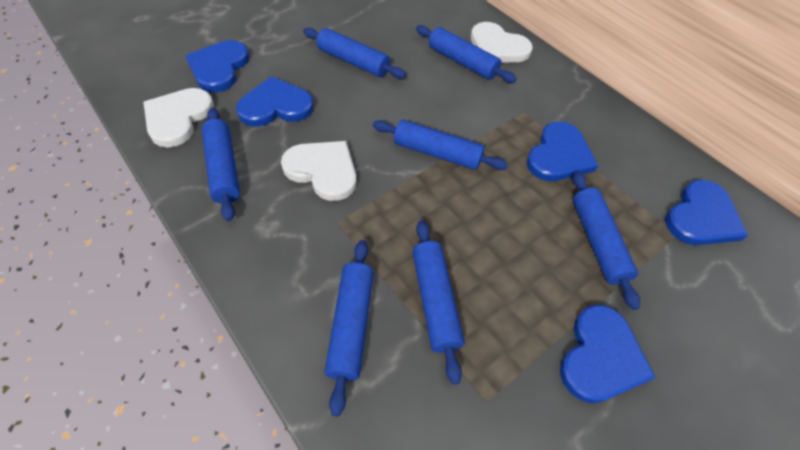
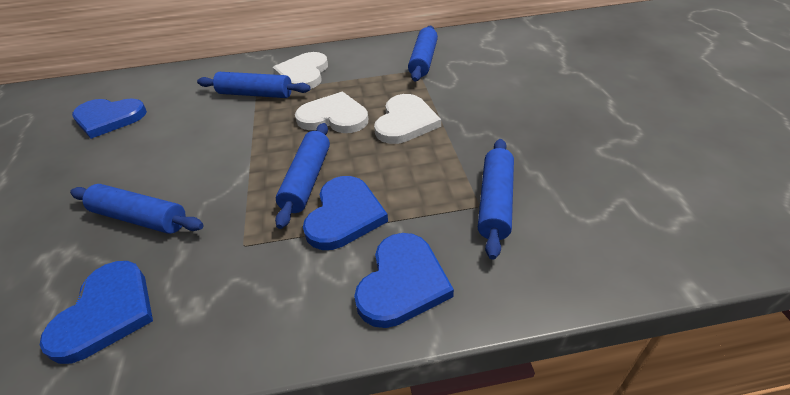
blue heart: 5 -> 4
blue rolling pin: 7 -> 5

